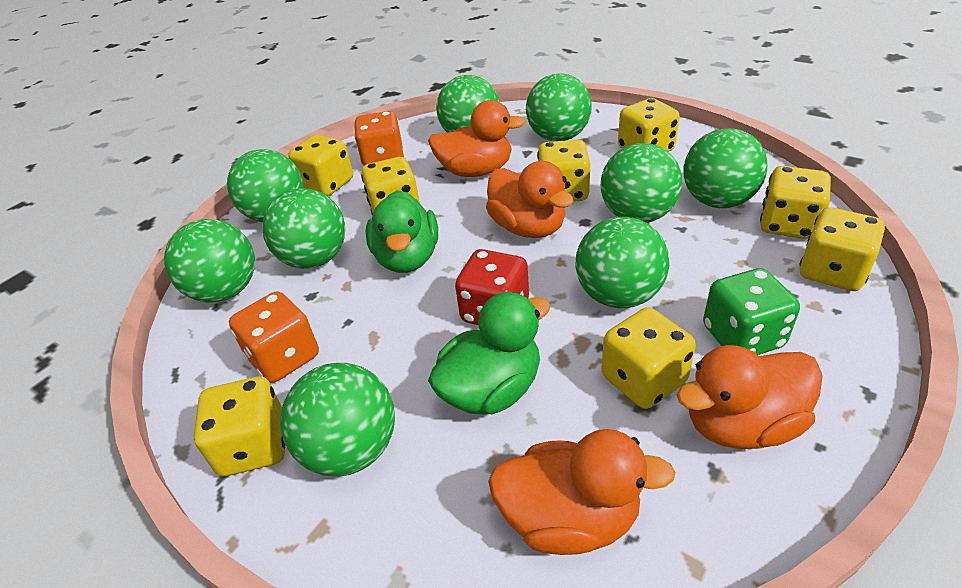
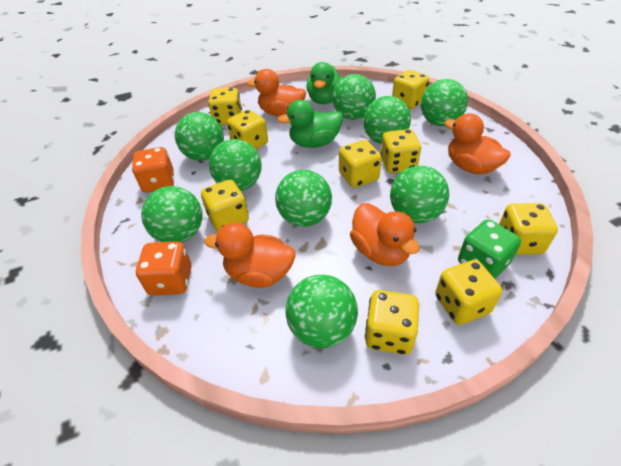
red dice: 1 -> 0
yellow dice: 8 -> 9

